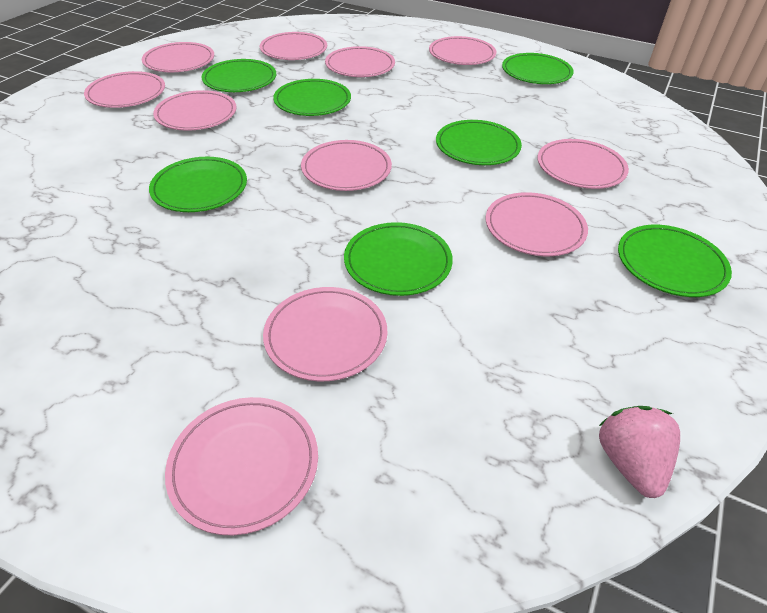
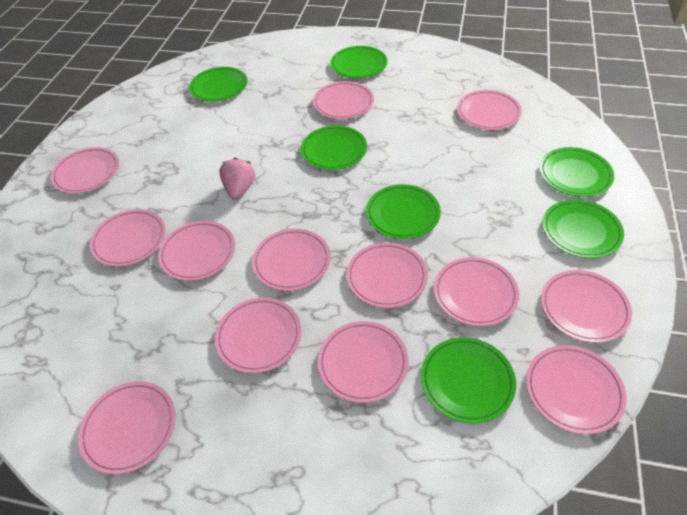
pink plate: 11 -> 13

